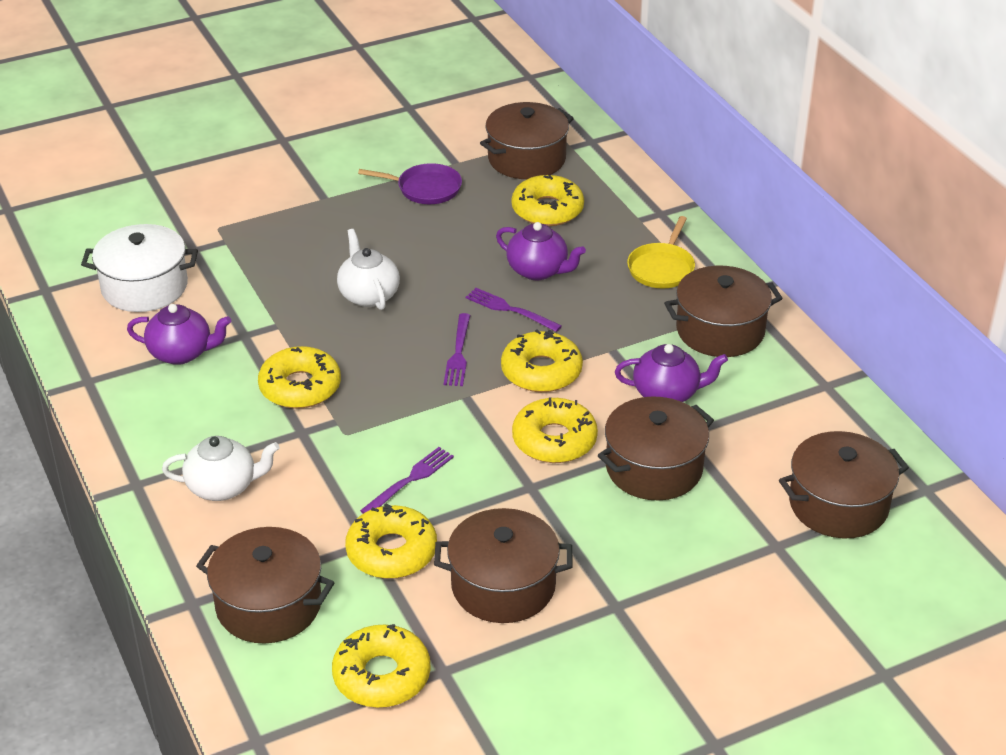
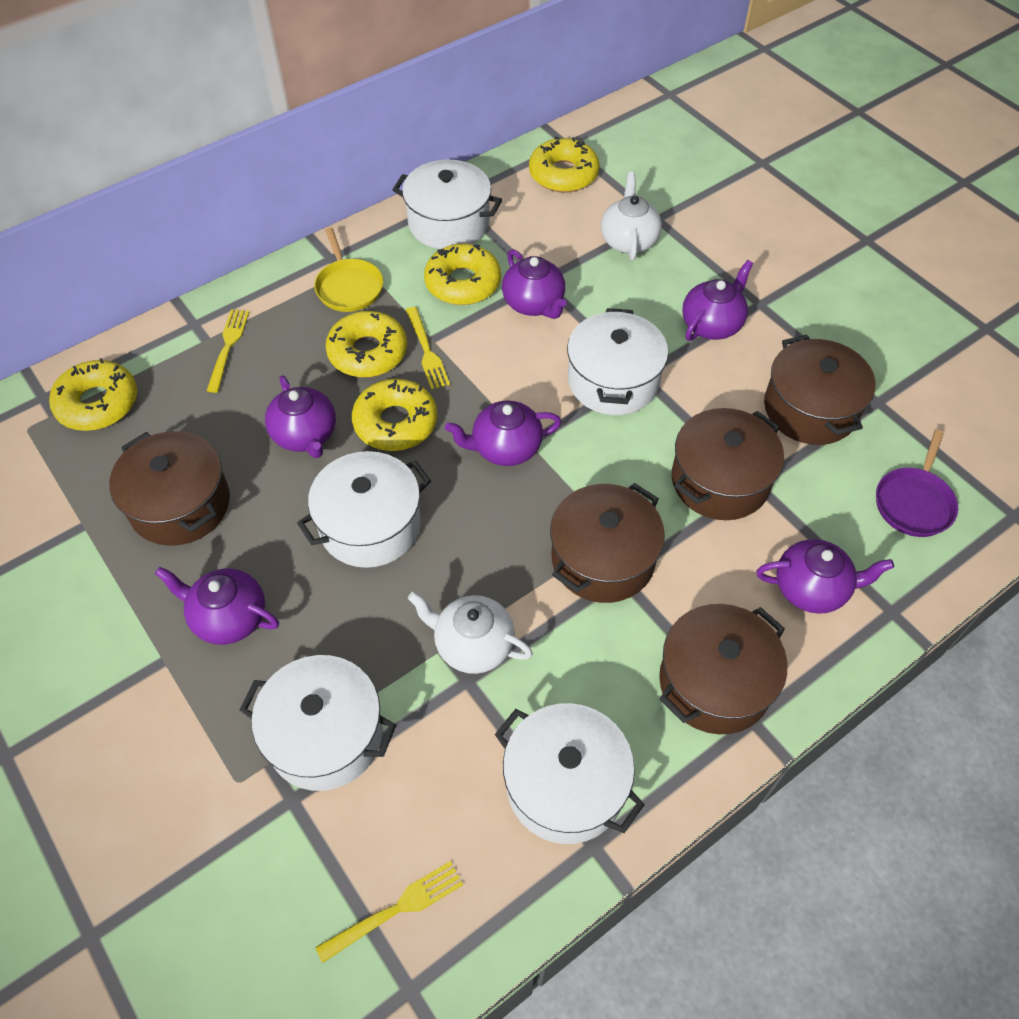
brown pot: 6 -> 5
purple fork: 3 -> 0
purple teapot: 3 -> 6
white pot: 1 -> 5
yellow donut: 6 -> 5
yellow fork: 0 -> 3

